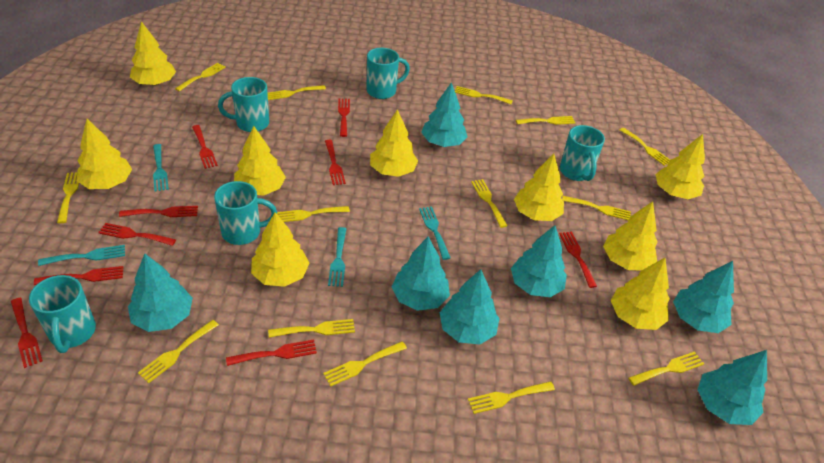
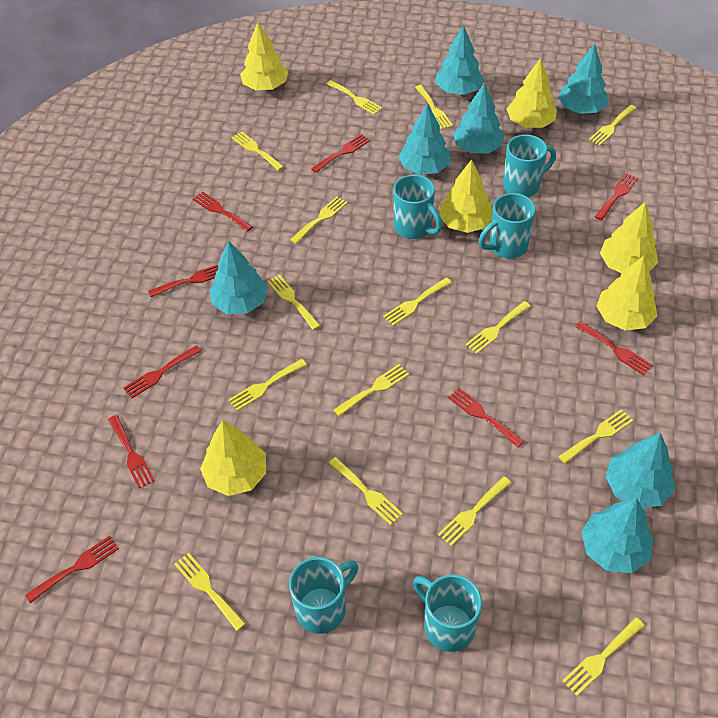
turquoise fork: 4 -> 0
yellow fork: 14 -> 15
yellow tree: 9 -> 6

